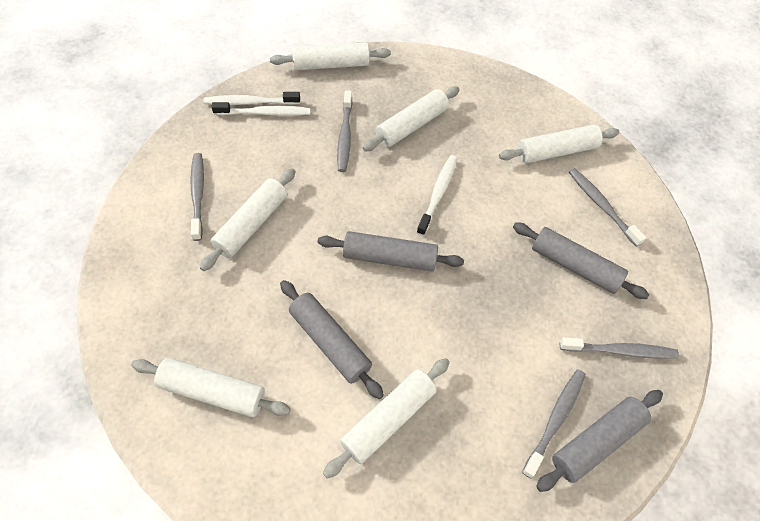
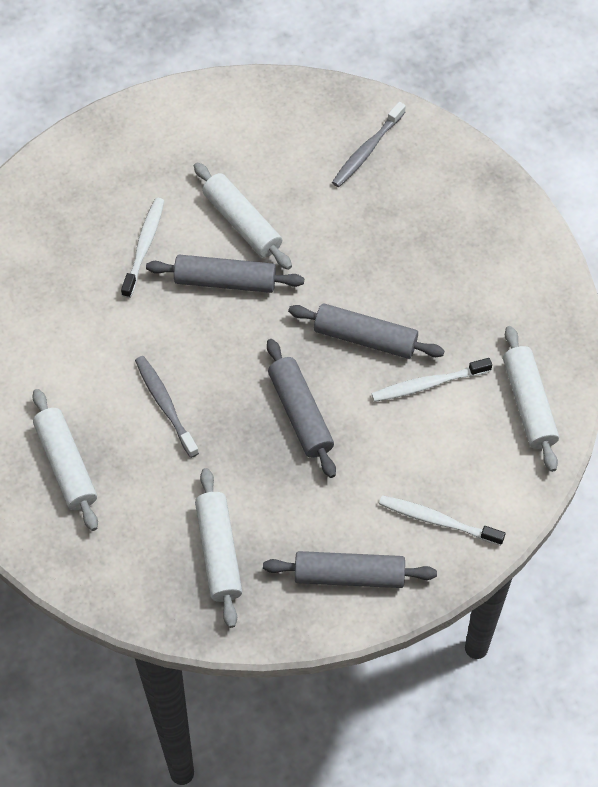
grey toothbrush: 5 -> 2
white rolling pin: 6 -> 4

